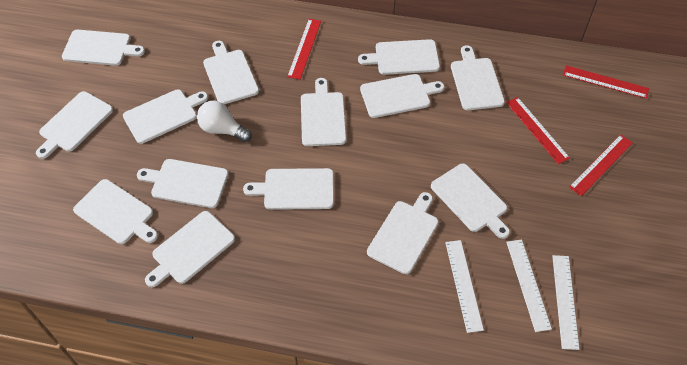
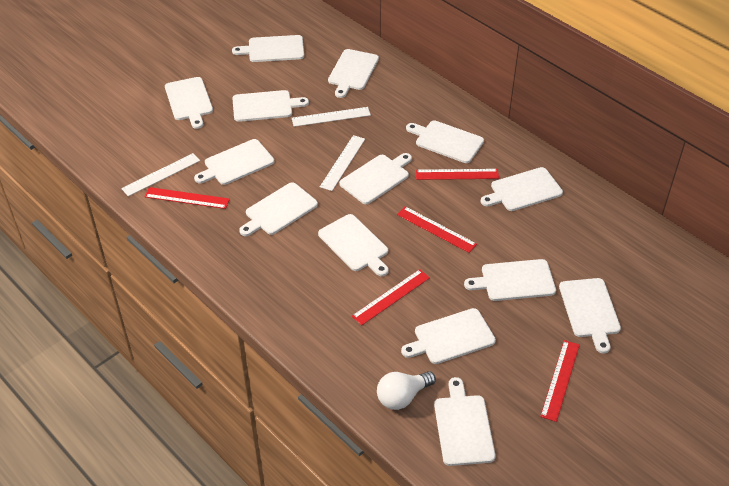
red ruler: 4 -> 5

